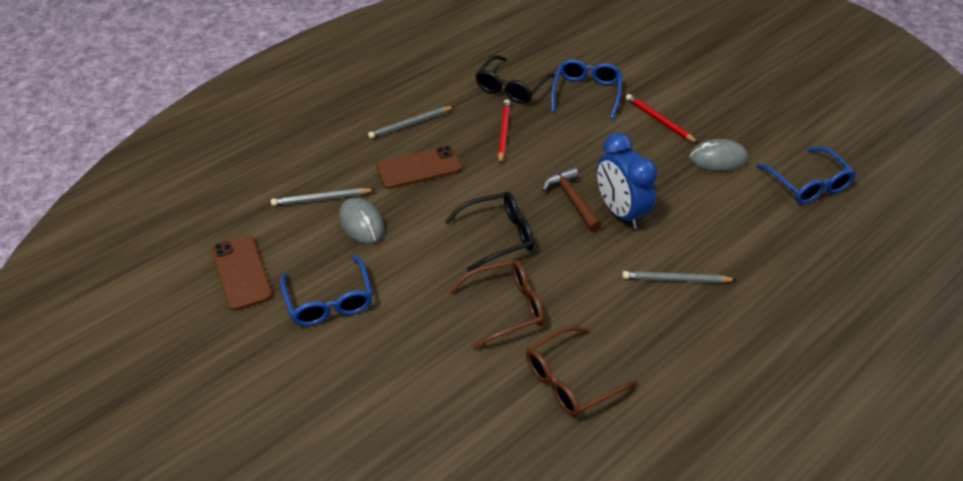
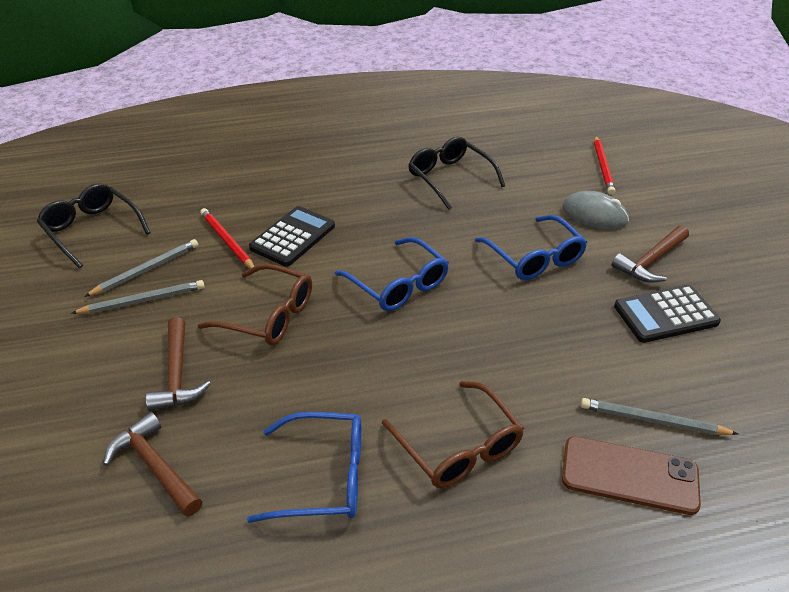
black calculator: 0 -> 2
blue clock: 1 -> 0
brown hammer: 1 -> 3
brown phone: 2 -> 1
grey mouse: 2 -> 1

